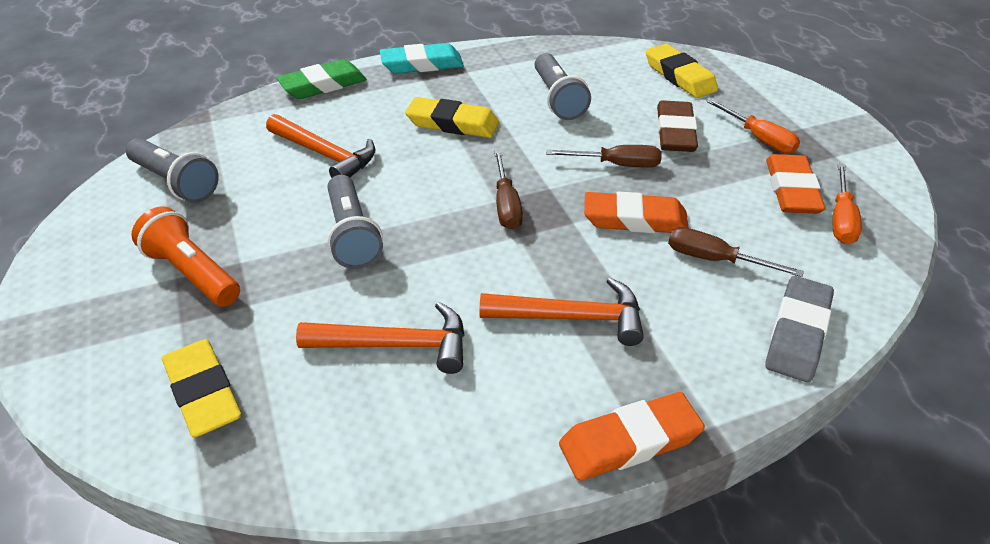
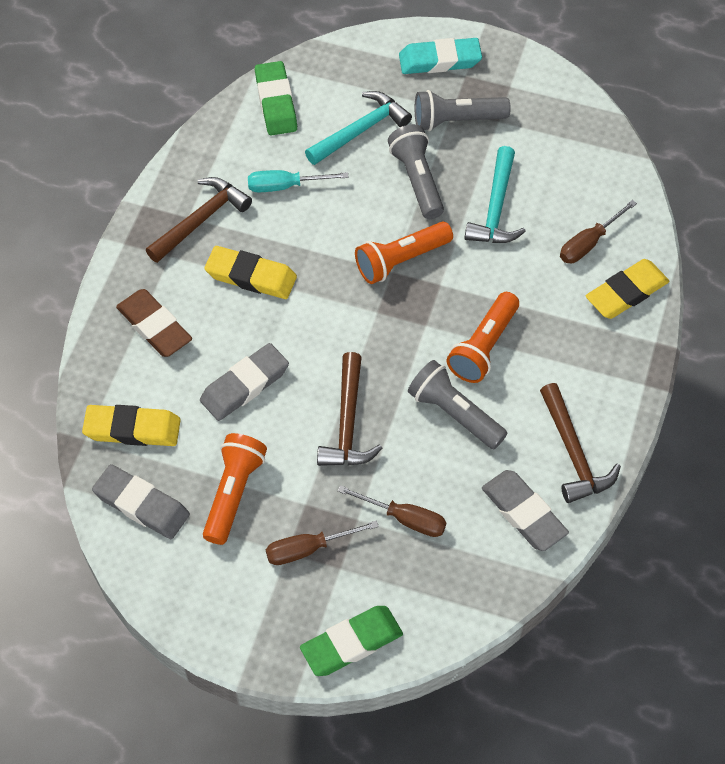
brown hammer: 0 -> 3
green eraser: 1 -> 2
grey eraser: 1 -> 3
orange eraser: 3 -> 0
orange flashlight: 1 -> 3
orange hammer: 3 -> 0
orange screwdriver: 2 -> 0
turquoise hammer: 0 -> 2
turquoise screwdriver: 0 -> 1

